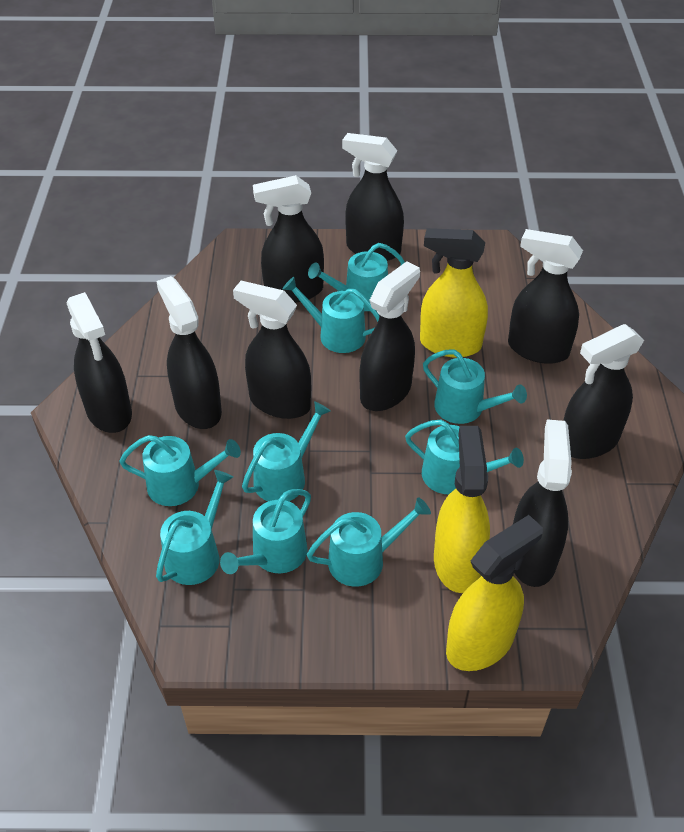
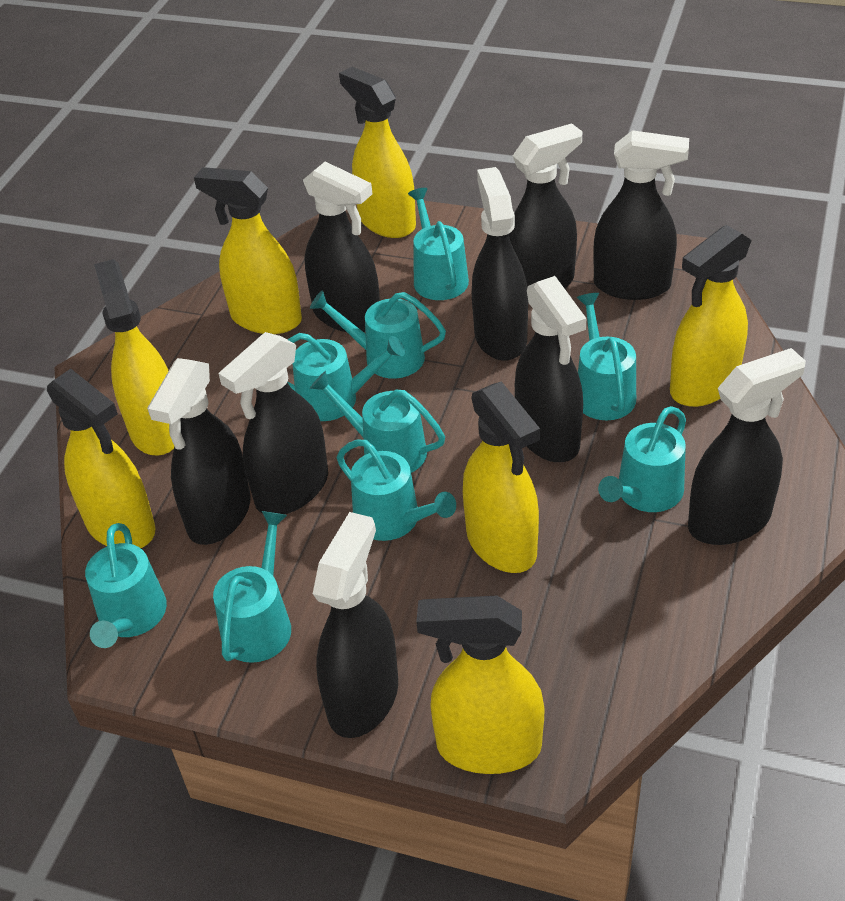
yellow spray bottle: 3 -> 7

